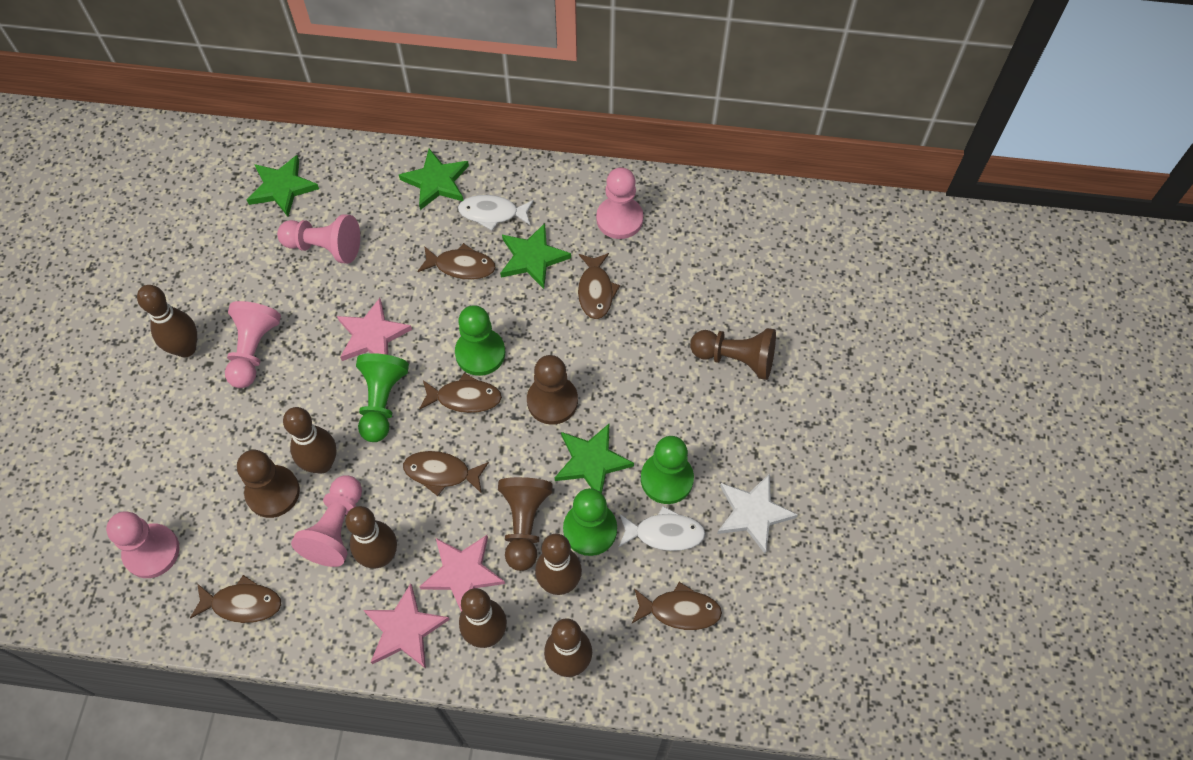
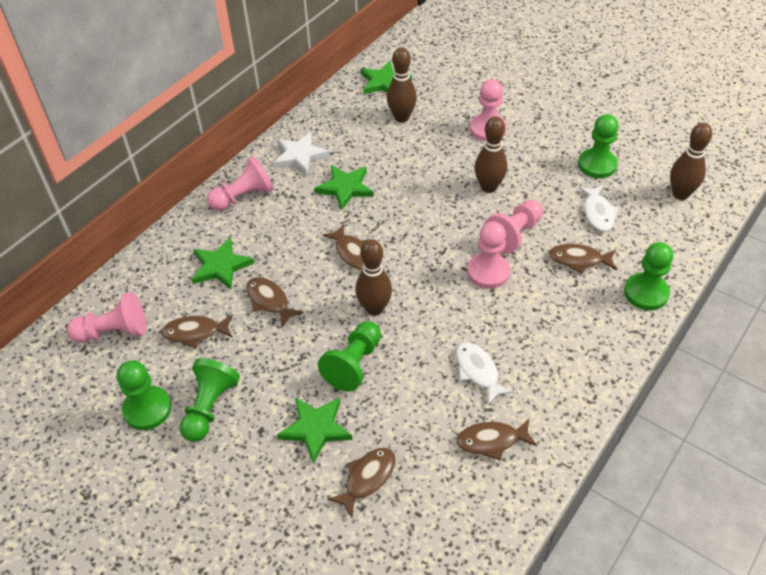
brown bowling pin: 6 -> 4
brown pawn: 4 -> 0
green pawn: 4 -> 5
pink star: 3 -> 0

